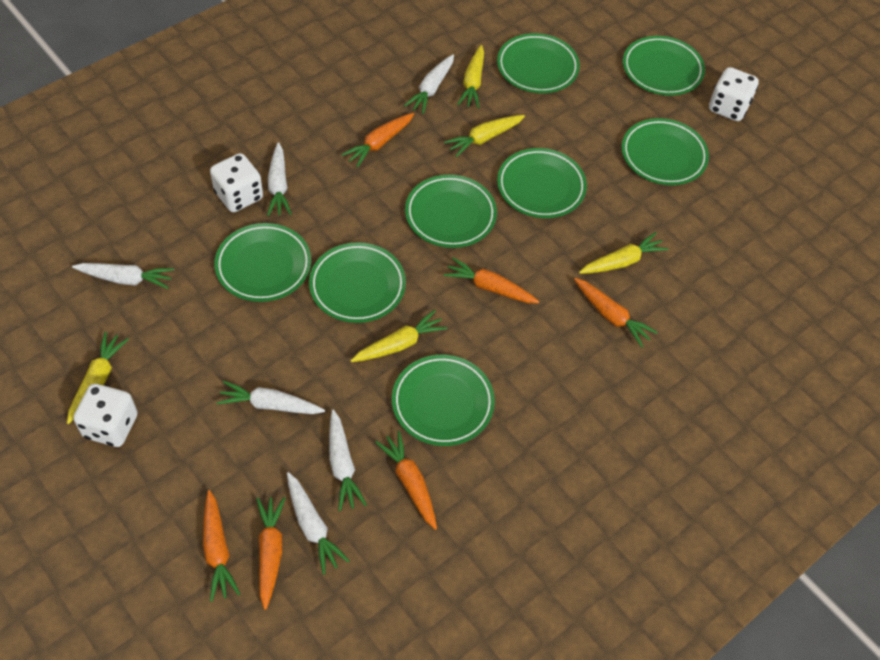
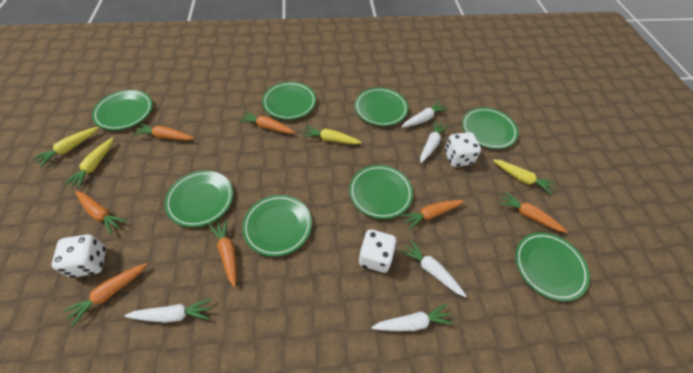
orange carrot: 6 -> 7
white carrot: 6 -> 5
yellow carrot: 5 -> 4

